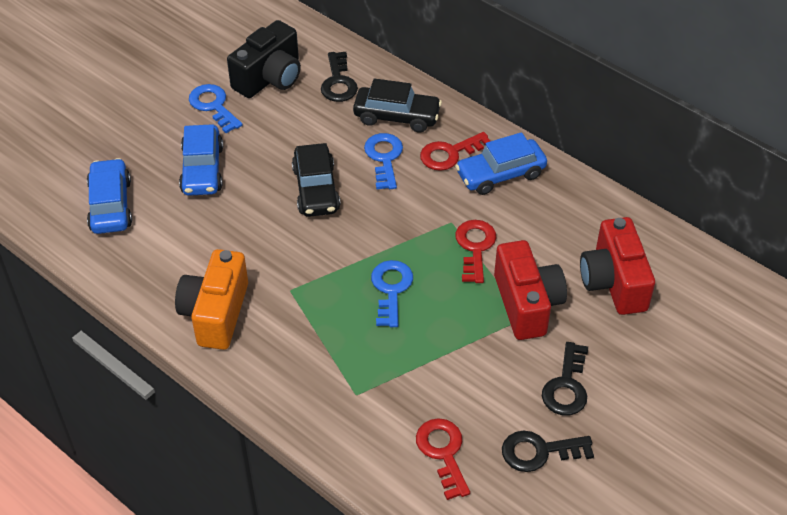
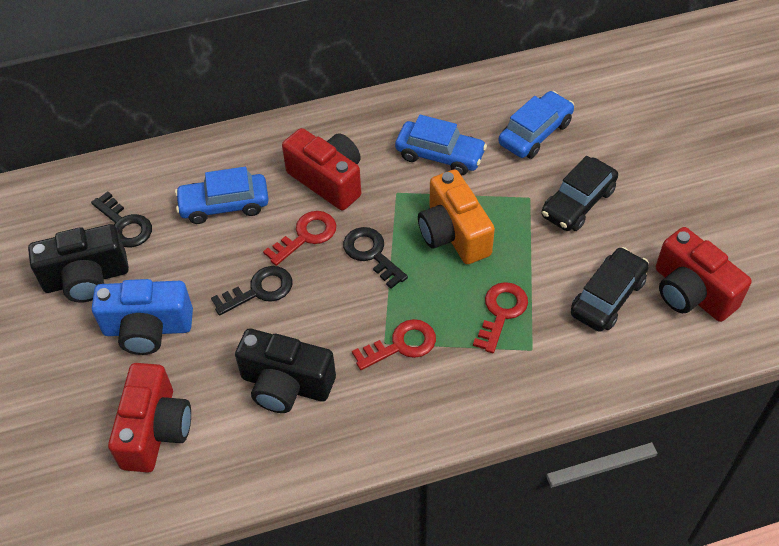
black camera: 1 -> 2
blue camera: 0 -> 1
blue key: 3 -> 0
red camera: 2 -> 3

